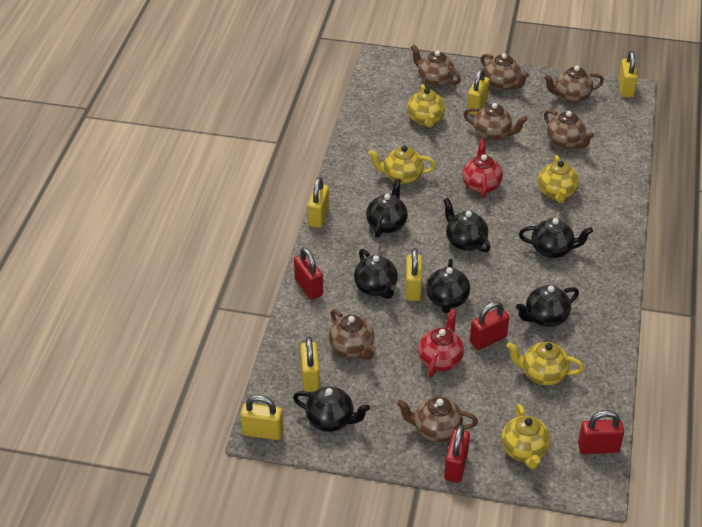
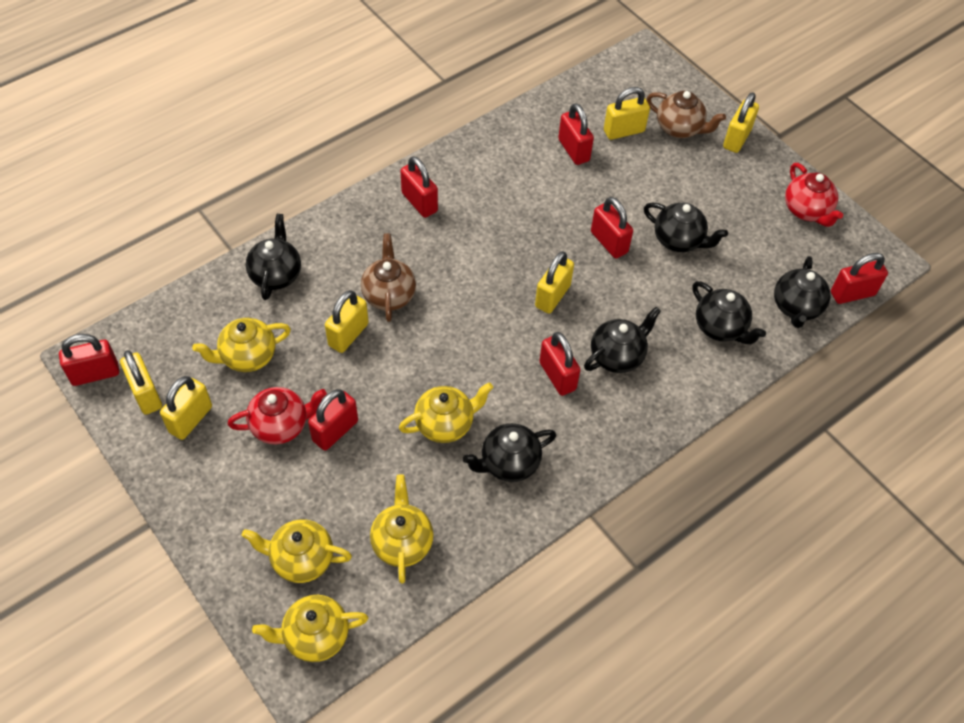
black teapot: 7 -> 6
brown teapot: 7 -> 2
red padlock: 4 -> 7

